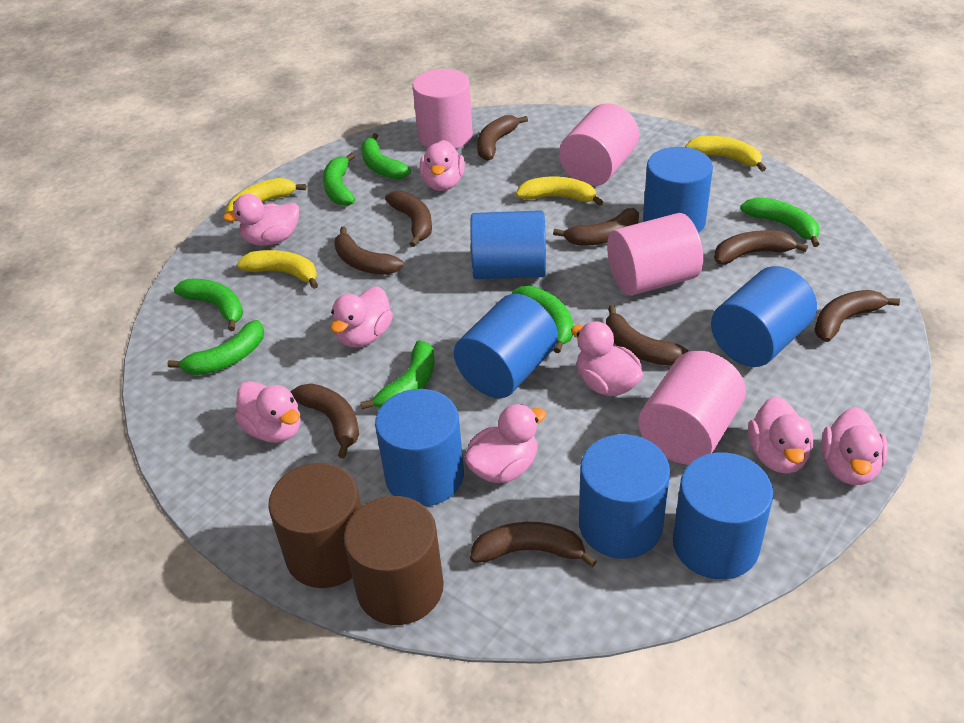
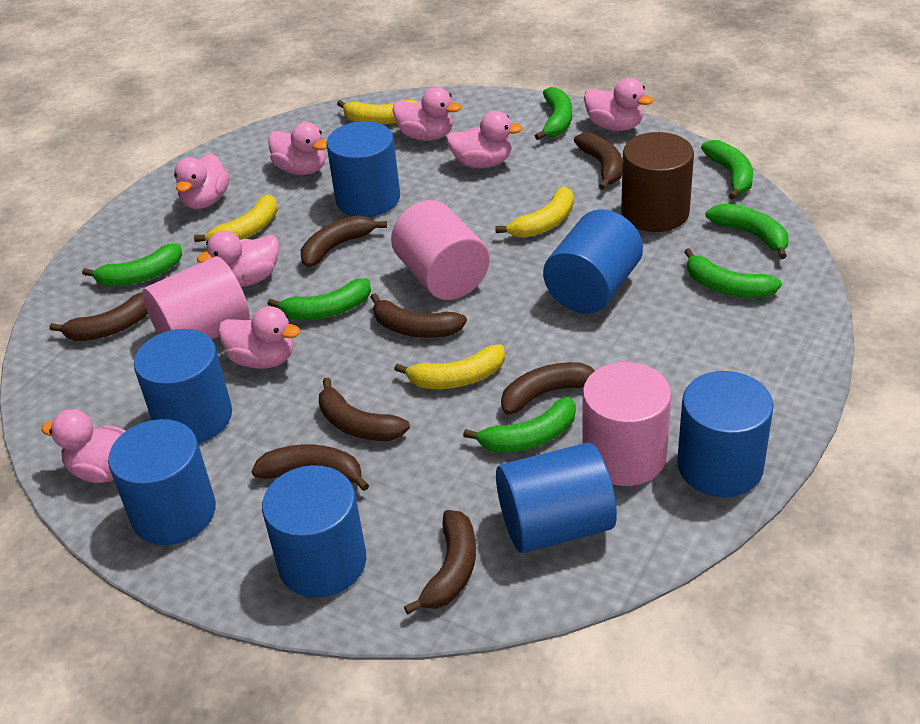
brown banana: 9 -> 8
brown cylinder: 2 -> 1
pink cylinder: 4 -> 3

